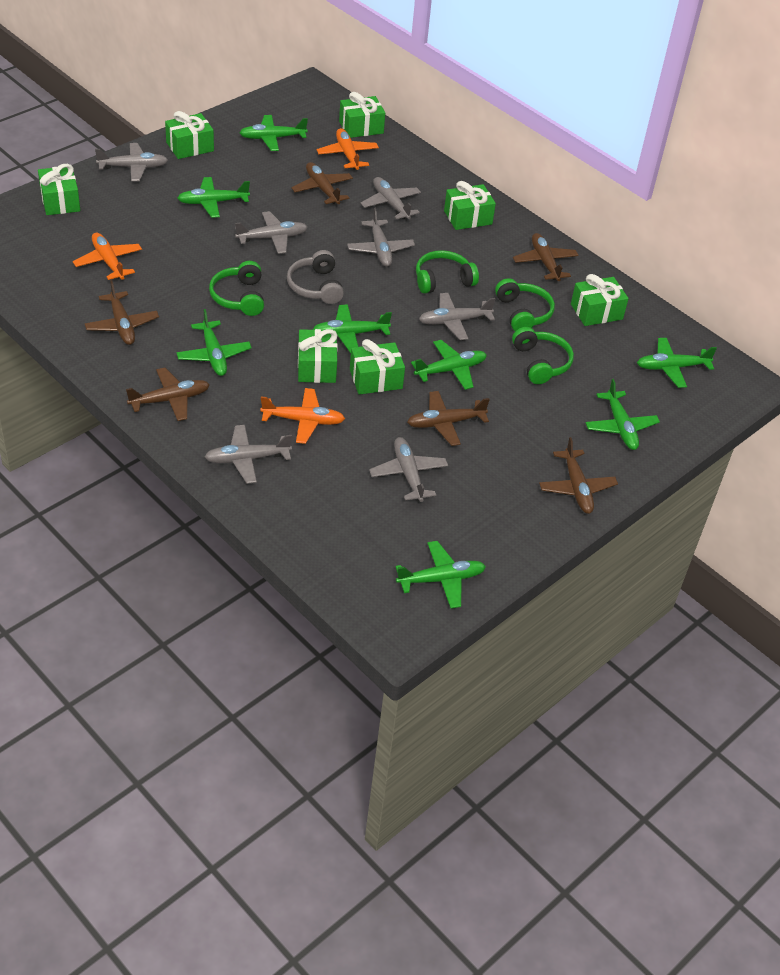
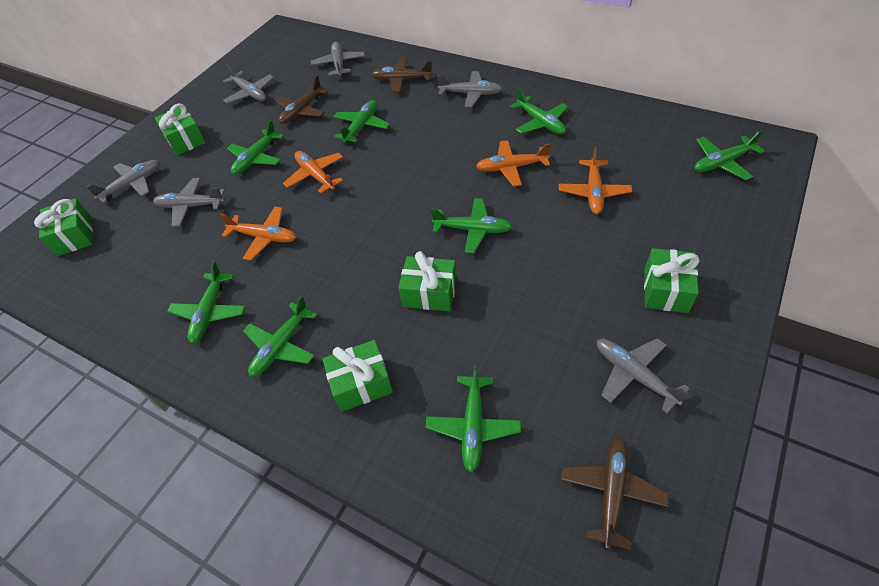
brown plane: 6 -> 3
green gift: 7 -> 5
green headphones: 4 -> 0
grey headphones: 1 -> 0
grey plane: 7 -> 6
orange plane: 3 -> 4

